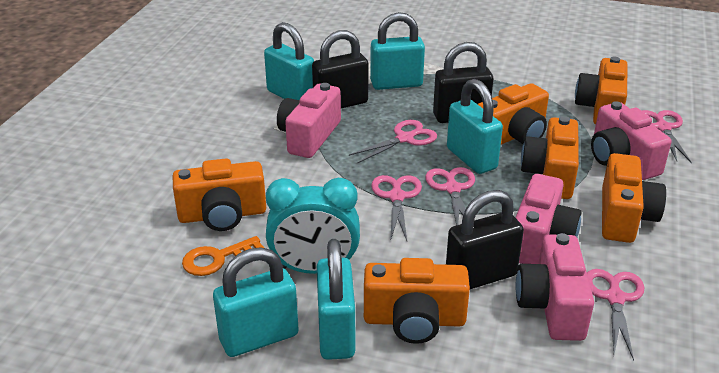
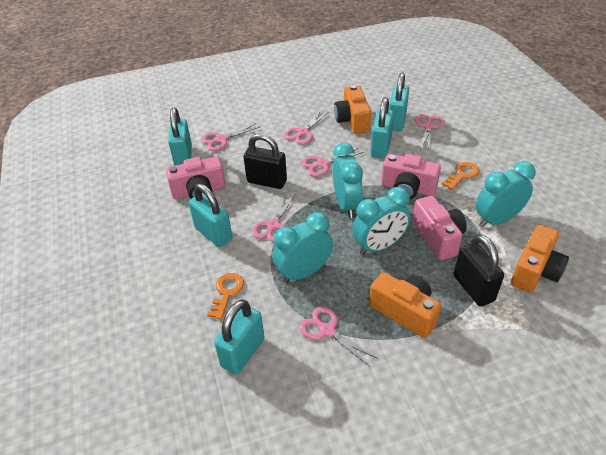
black padlock: 3 -> 2
orange camera: 6 -> 3
orange key: 1 -> 2
pink camera: 4 -> 3
pink scissors: 5 -> 6
turquoise clock: 1 -> 4

